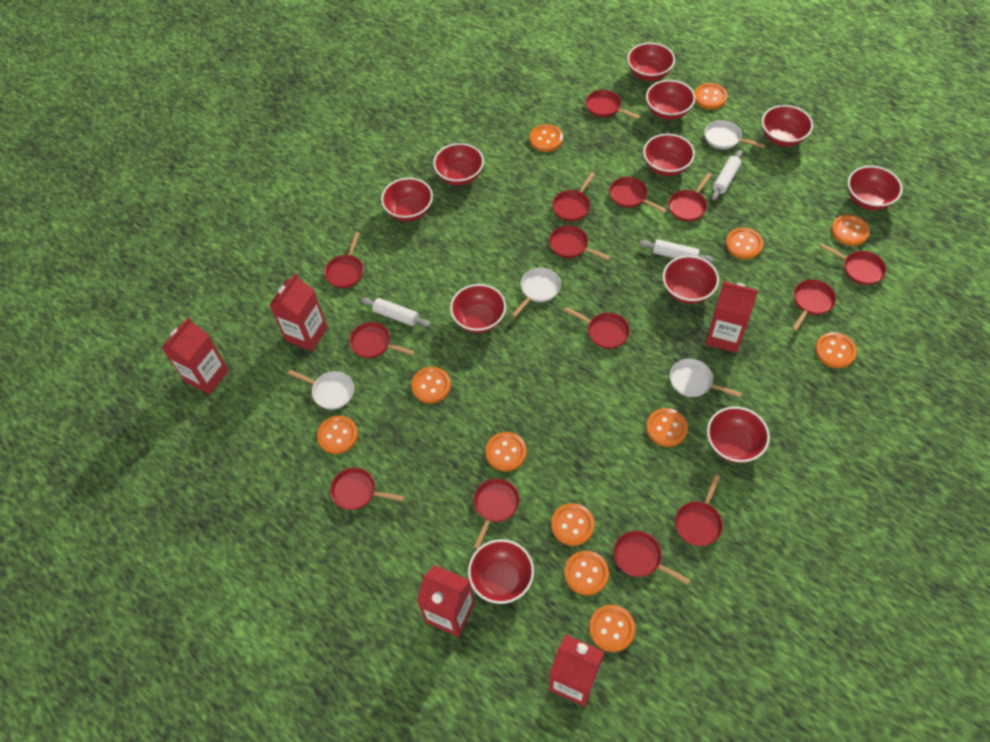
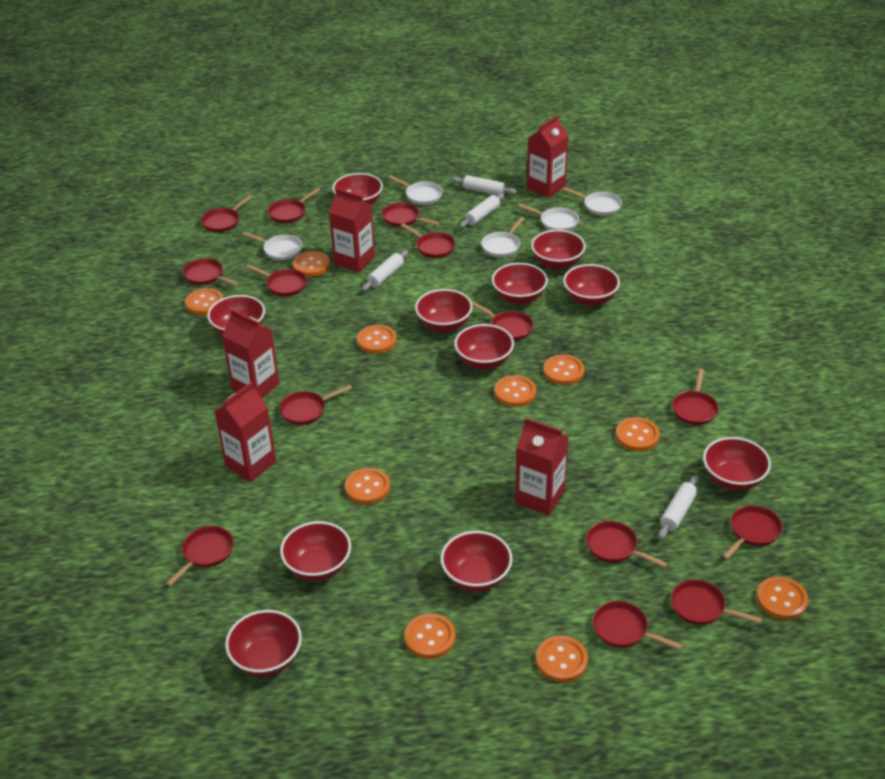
orange button: 12 -> 10
white pan: 4 -> 5
white rolling pin: 3 -> 4

